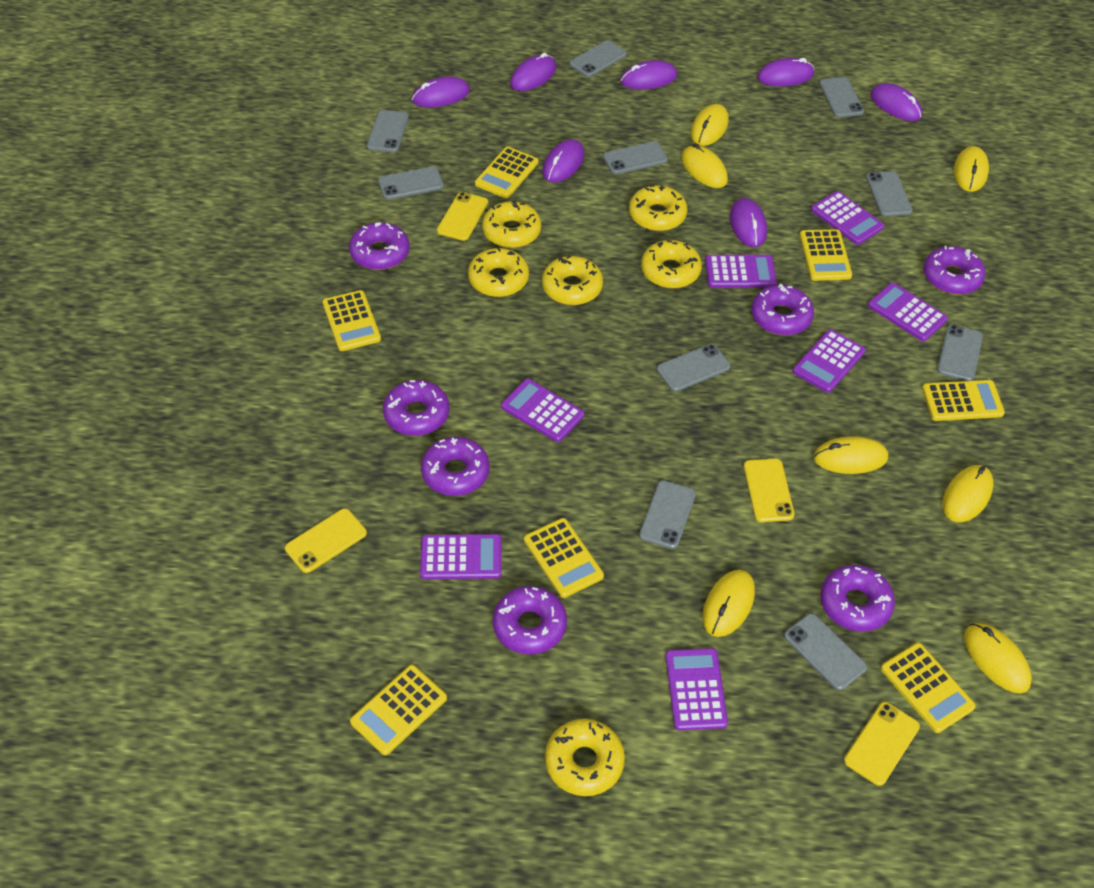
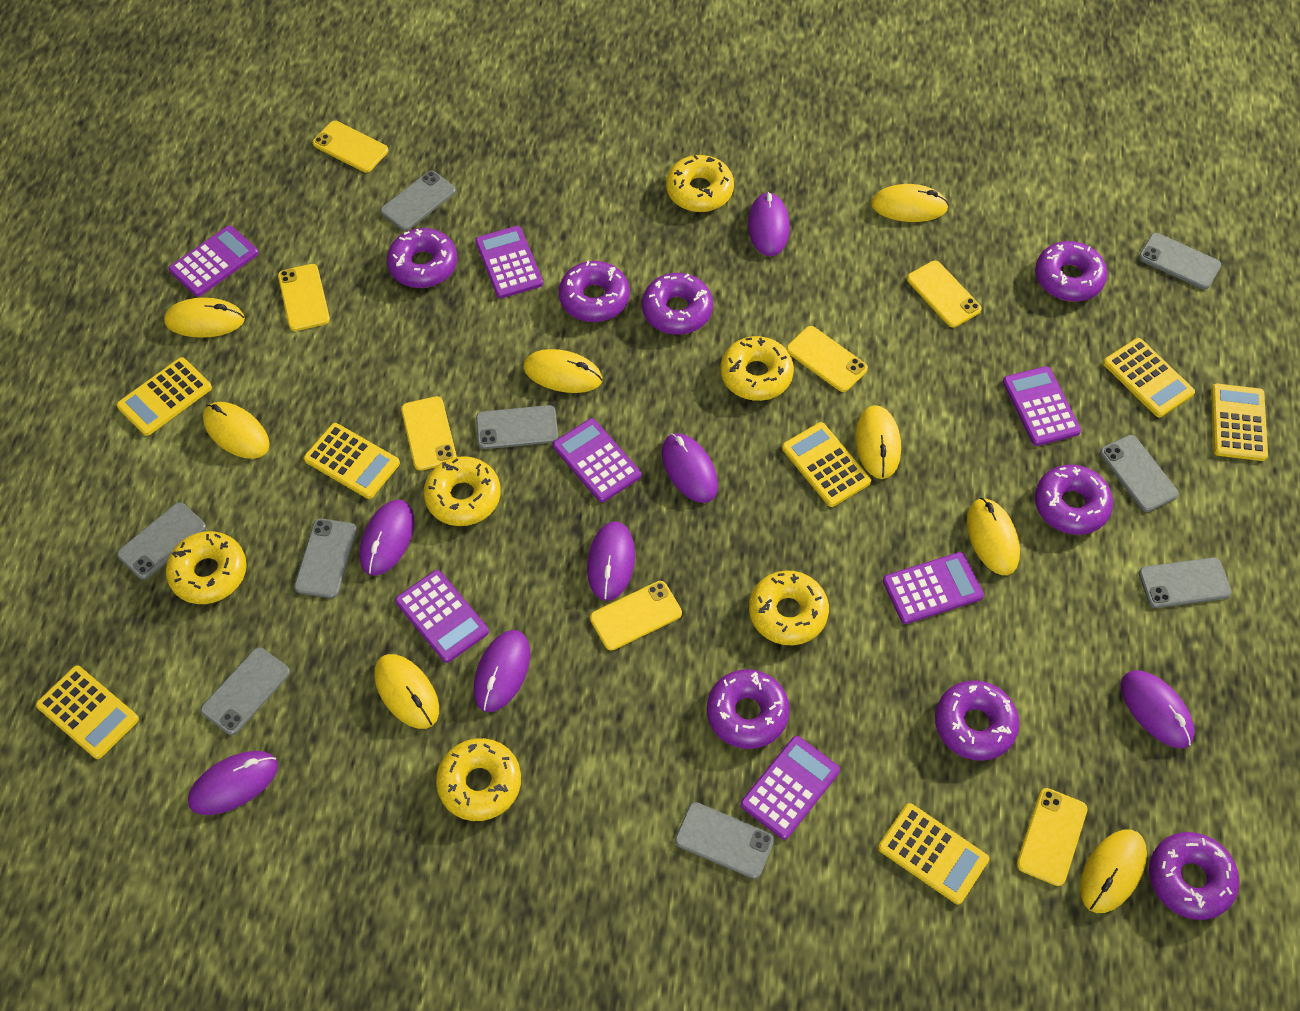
grey phone: 10 -> 9
purple donut: 7 -> 8
yellow mouse: 7 -> 8
yellow phone: 4 -> 7

